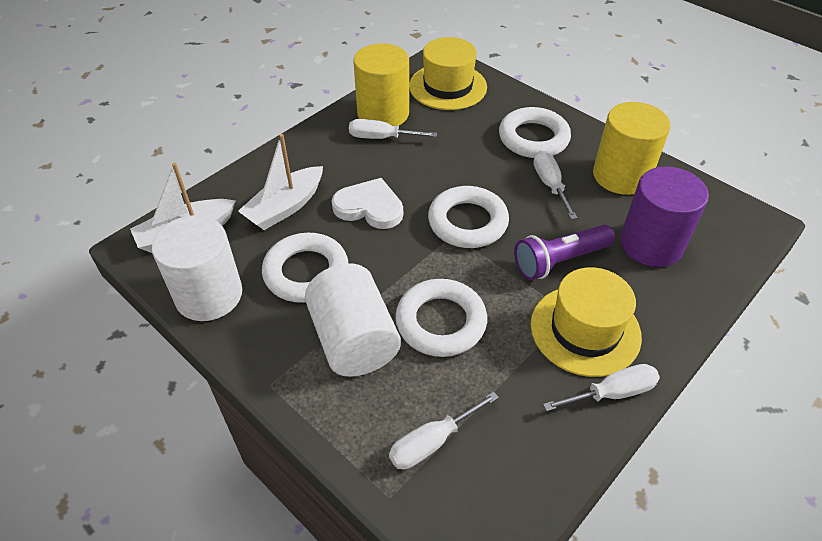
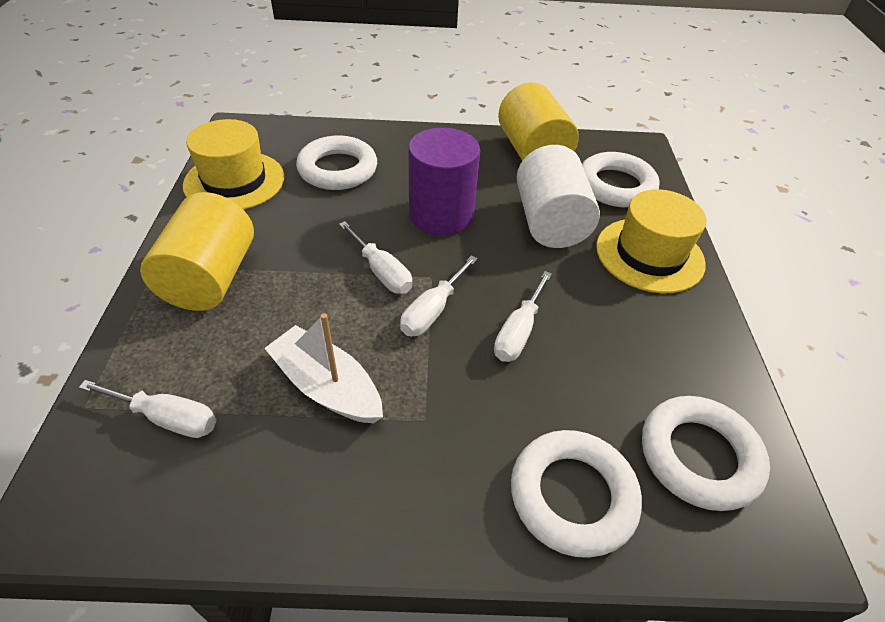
purple flashlight: 1 -> 0
white boat: 2 -> 1
white cylinder: 2 -> 1
white heart: 1 -> 0

